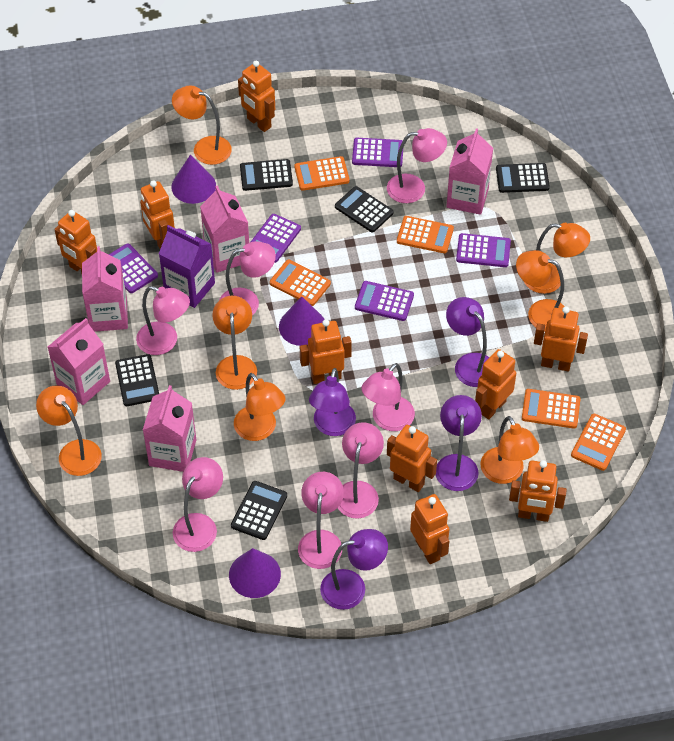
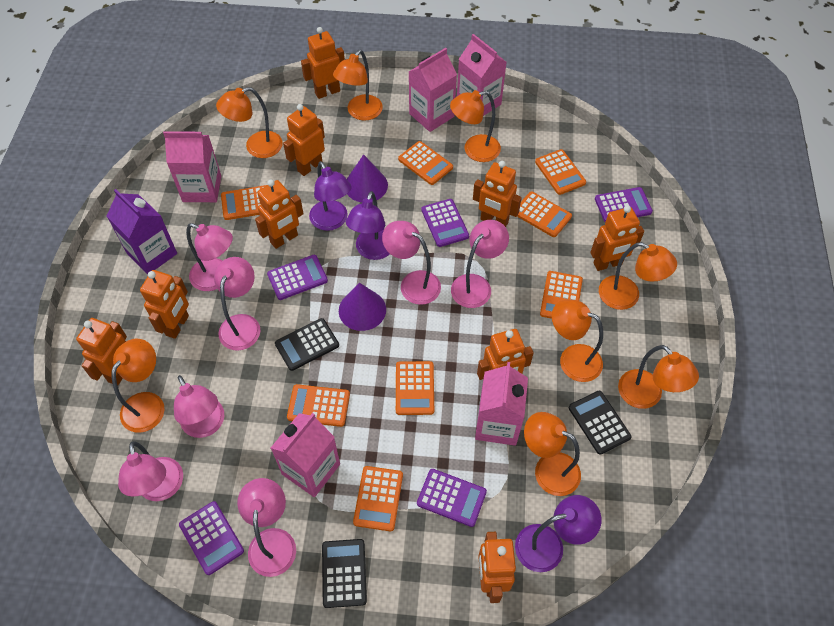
black calculator: 5 -> 3
orange calculator: 5 -> 8
orange lamp: 7 -> 8
purple cone: 3 -> 2
purple lamp: 4 -> 3

